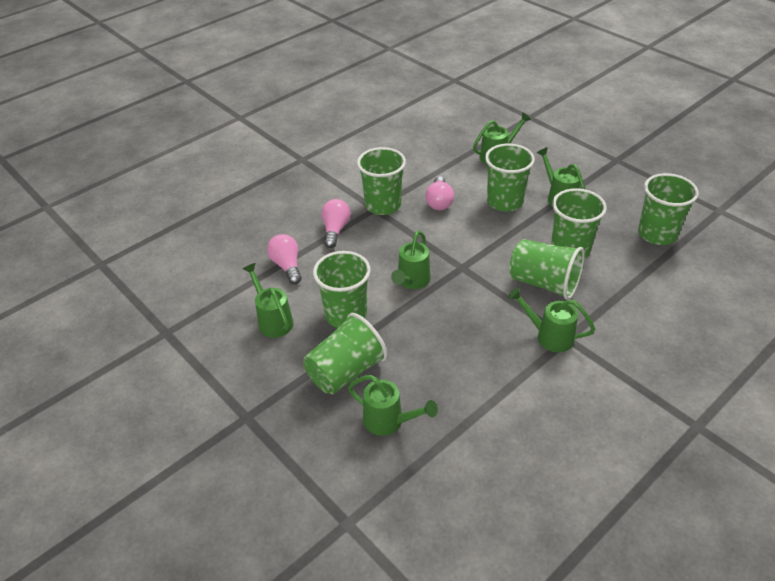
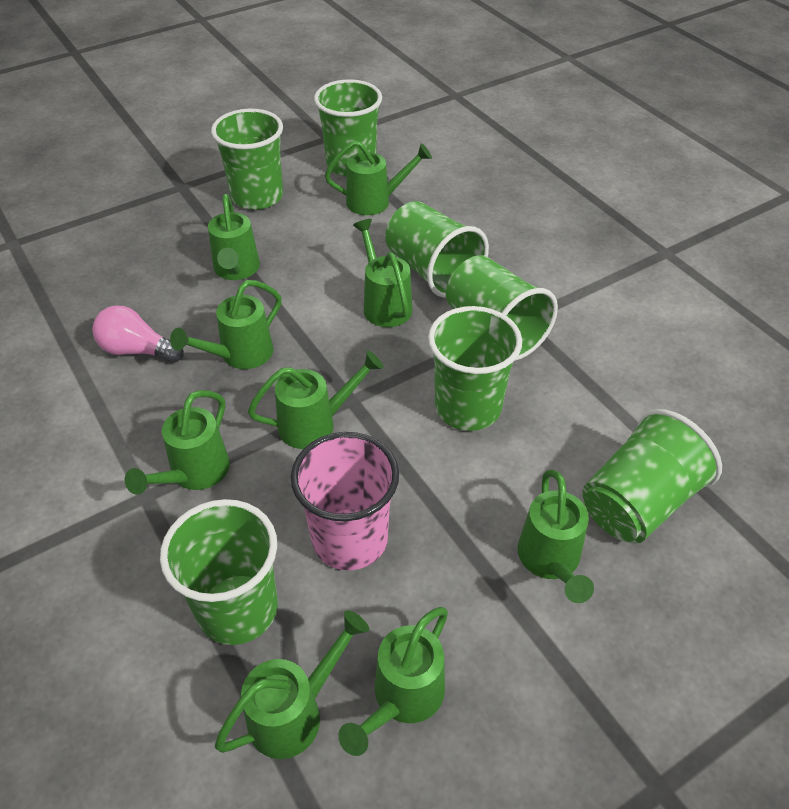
green watering can: 6 -> 9
pink cup: 0 -> 1
pink light bulb: 3 -> 1

